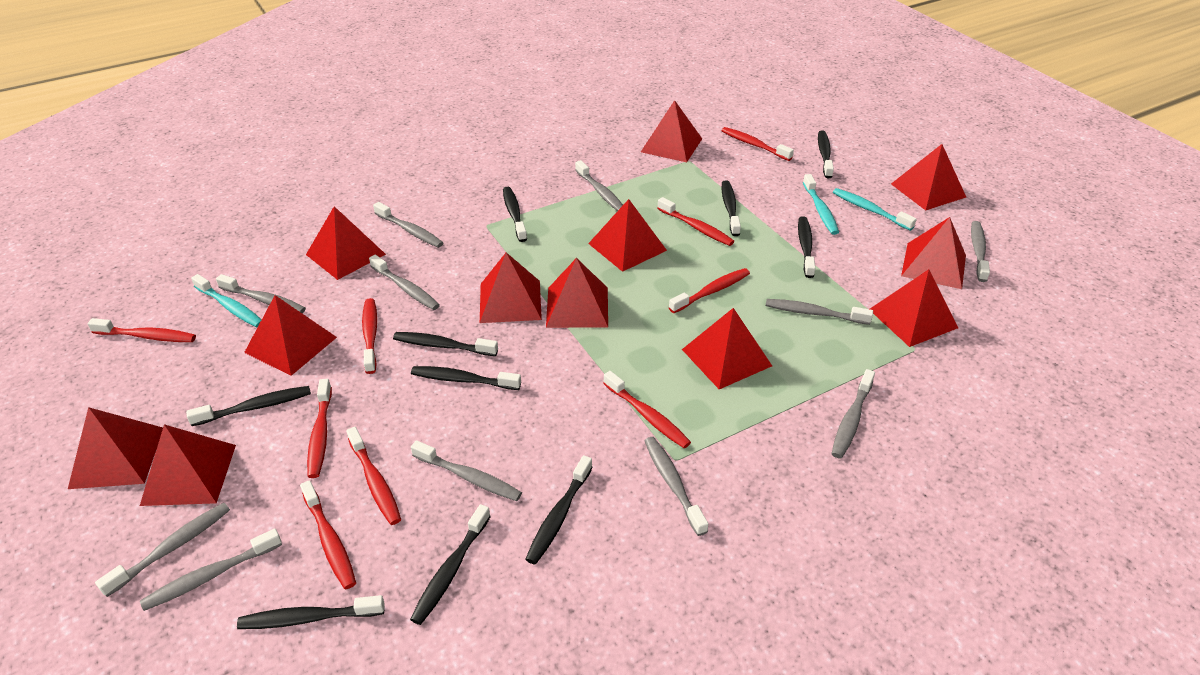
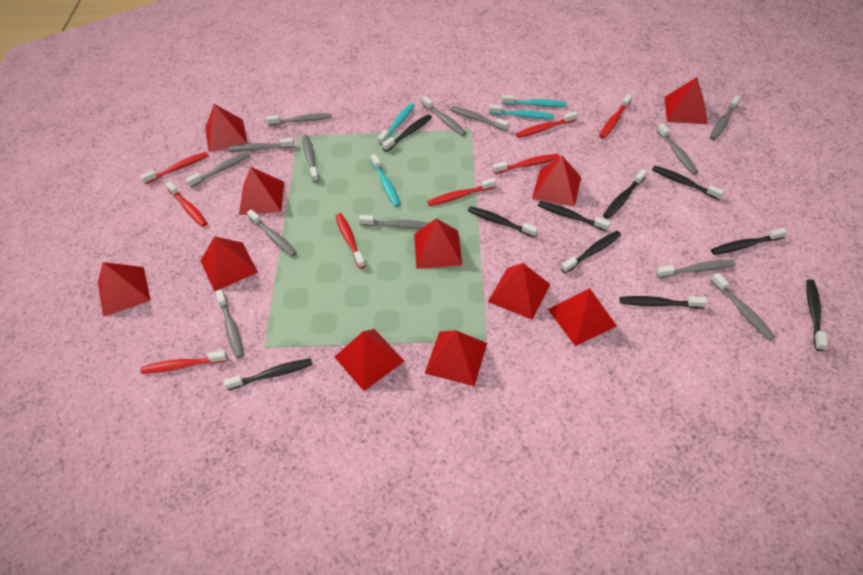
grey toothbrush: 11 -> 13
red pyramid: 12 -> 11
red toothbrush: 9 -> 8
turquoise toothbrush: 3 -> 4

